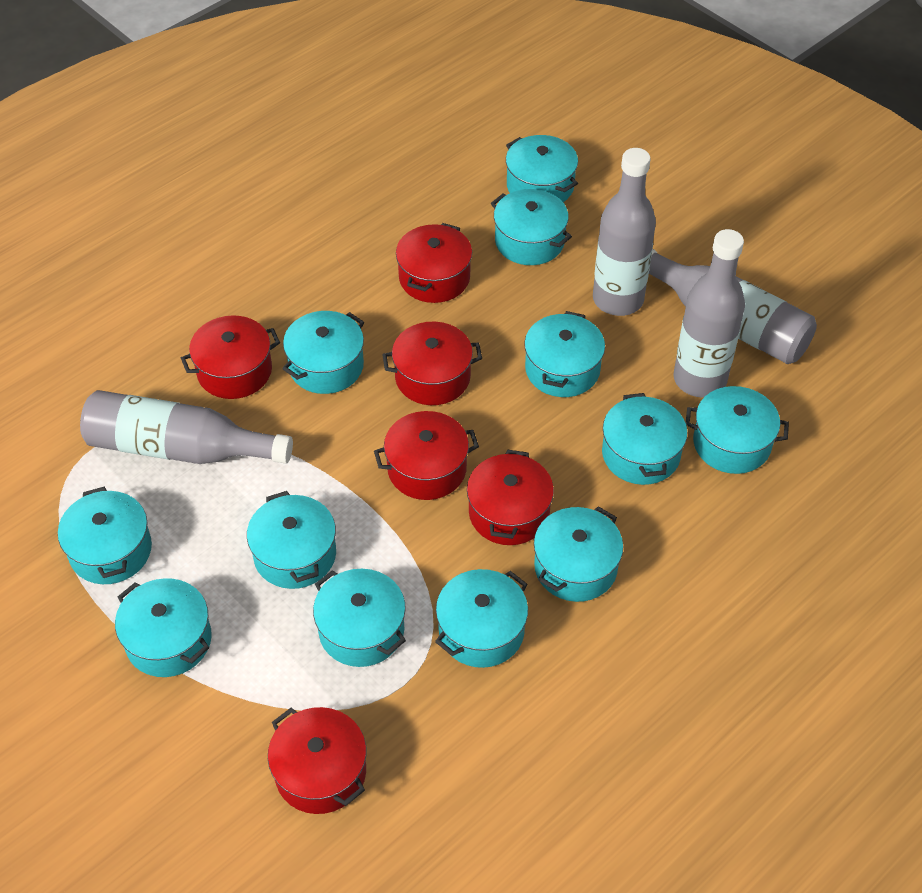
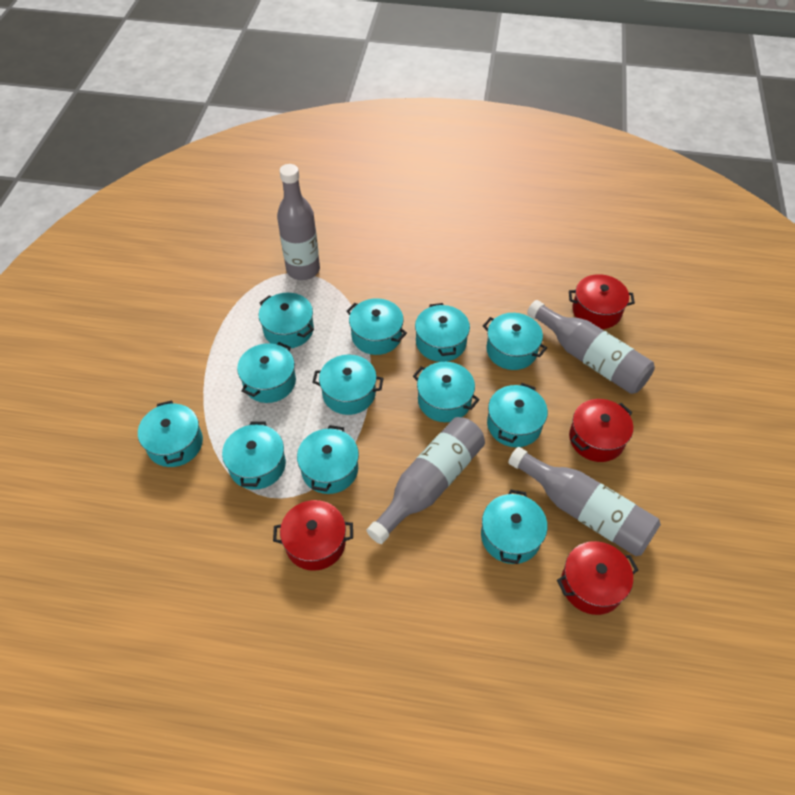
red pot: 6 -> 4

